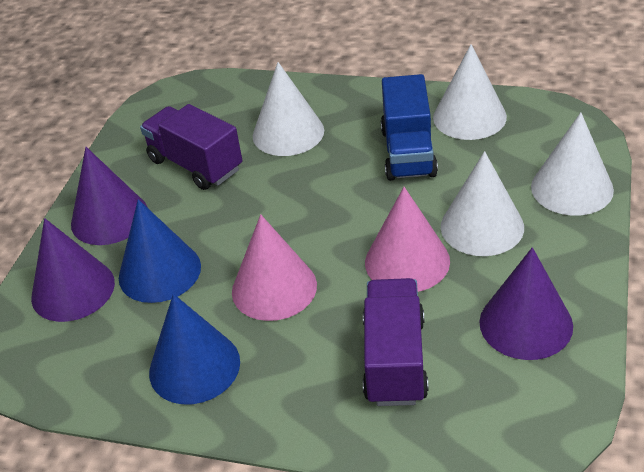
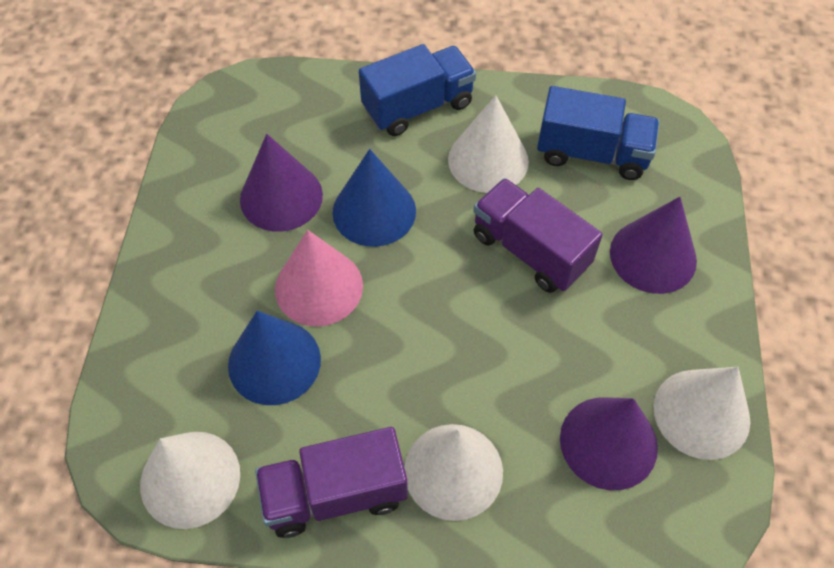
blue truck: 1 -> 2
pink cone: 2 -> 1

